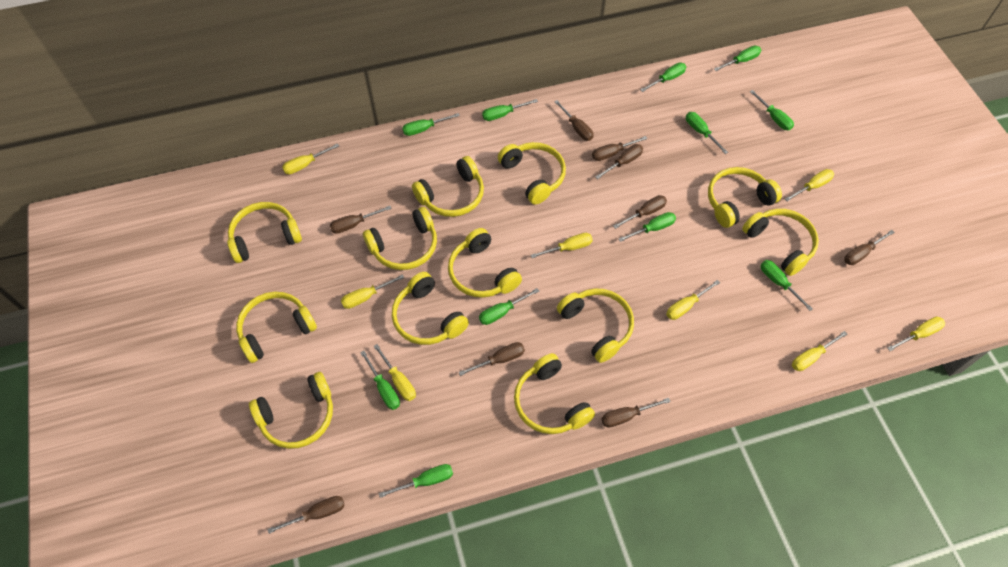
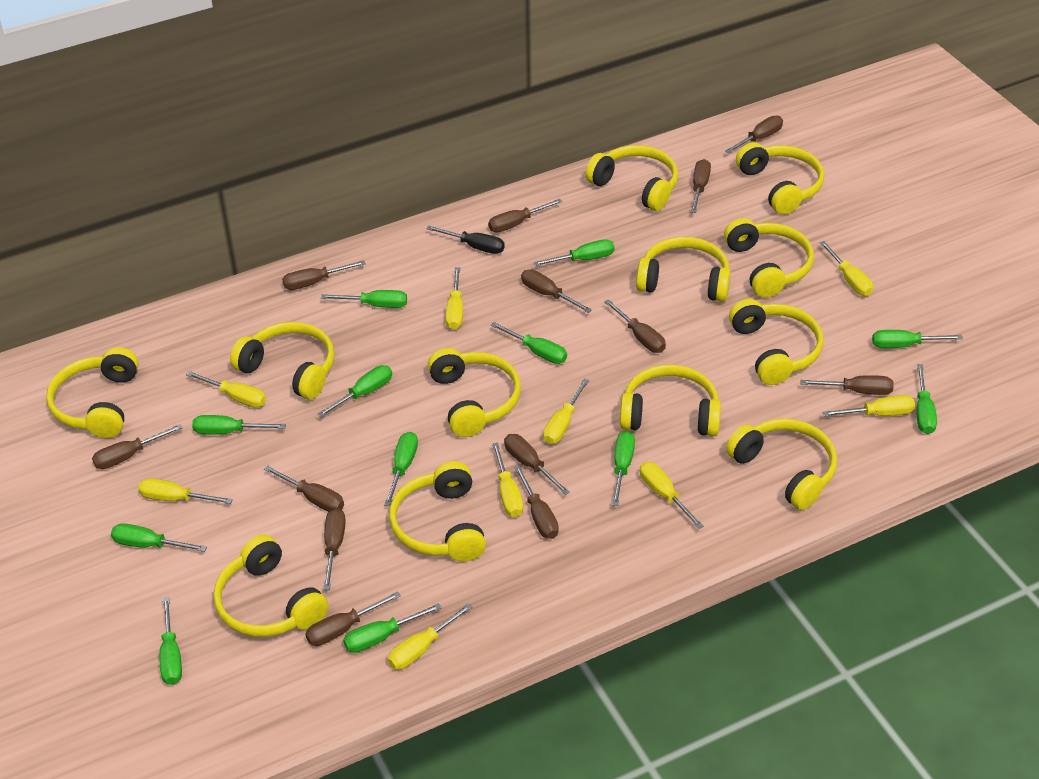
black screwdriver: 0 -> 1
brown screwdriver: 9 -> 13
green screwdriver: 11 -> 12
yellow screwdriver: 8 -> 9

